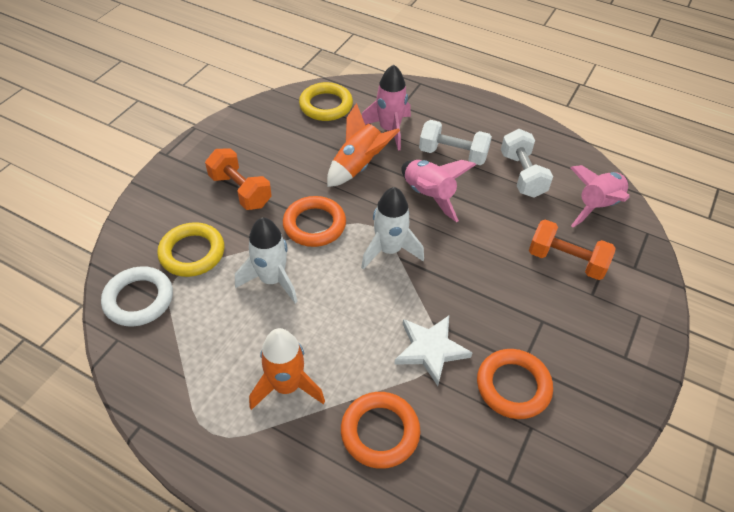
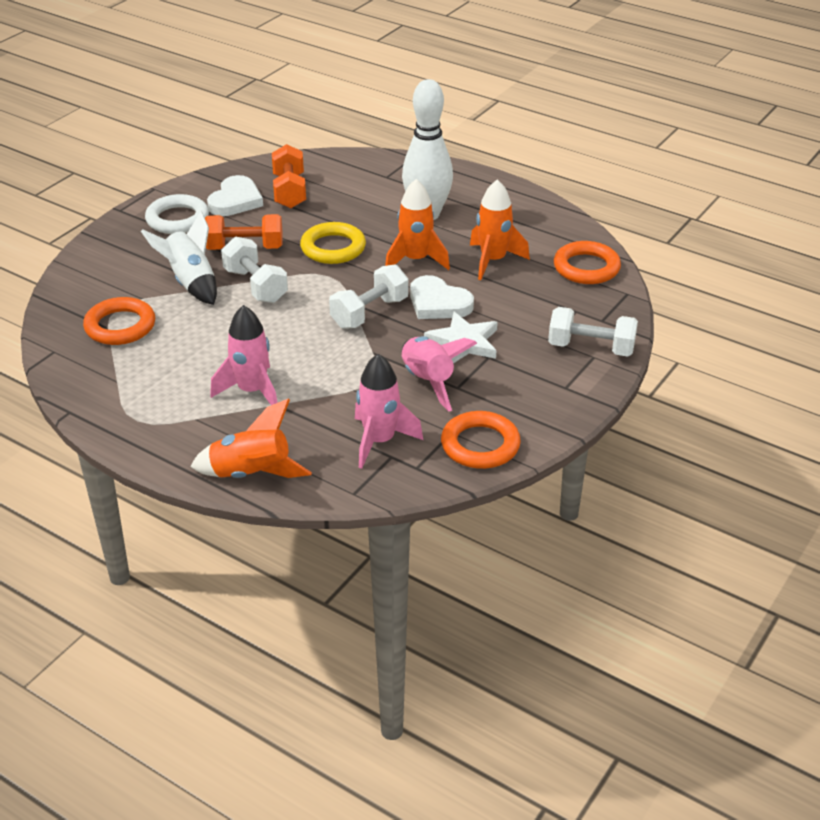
orange rocket: 2 -> 3
white bowling pin: 0 -> 1
white dumbbell: 2 -> 3
white heart: 0 -> 2
white rocket: 2 -> 1
yellow ring: 2 -> 1

